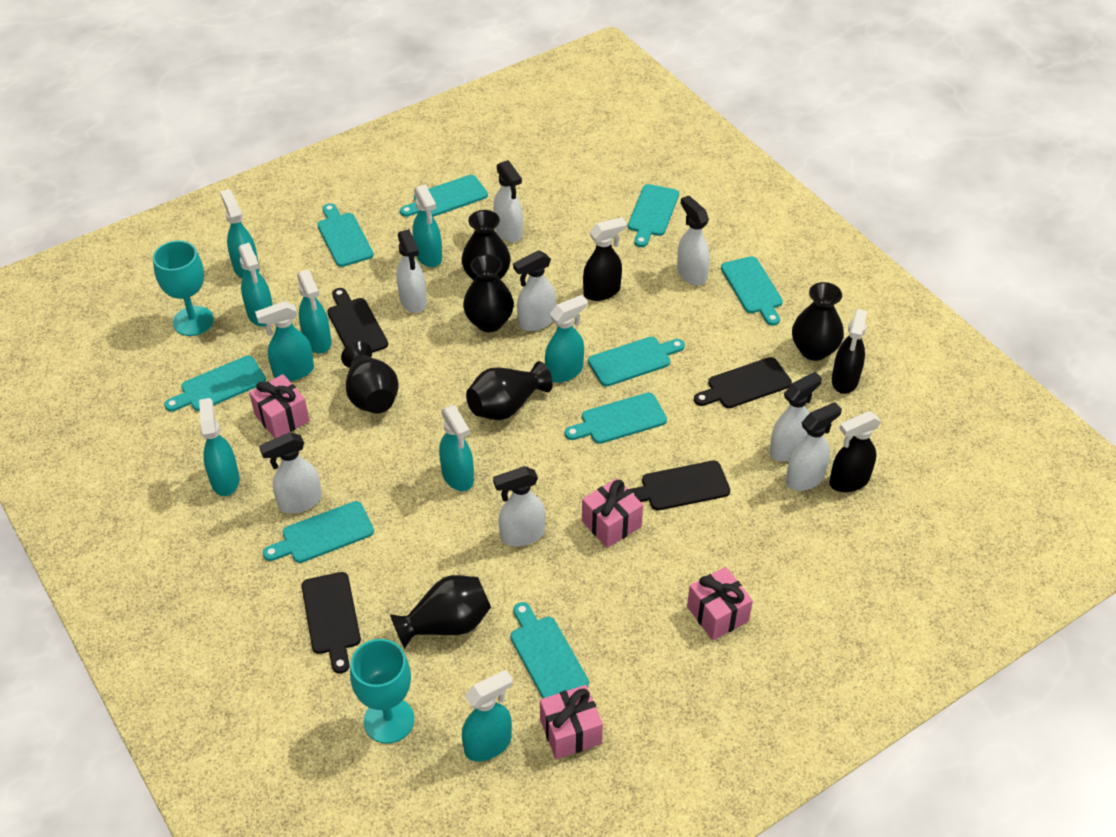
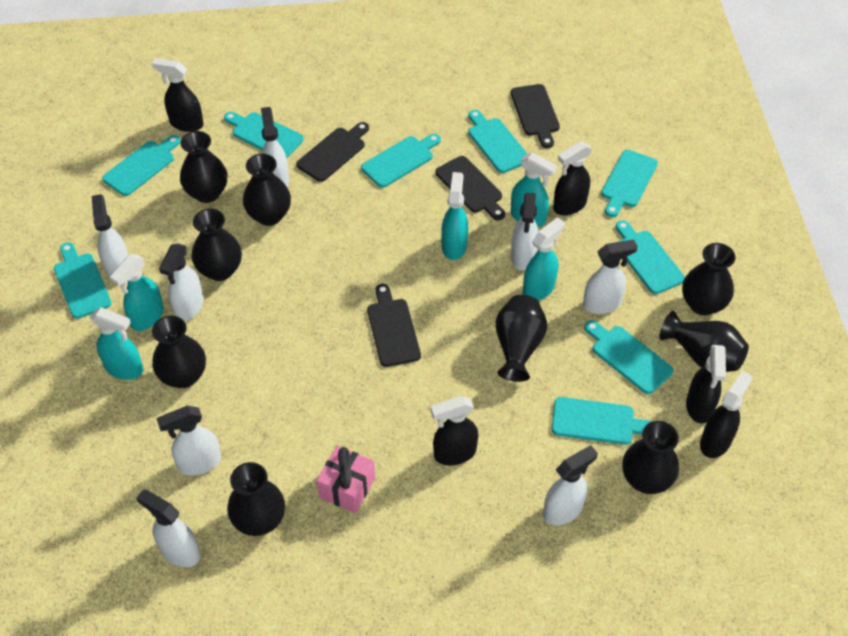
black spray bottle: 3 -> 5
black vase: 6 -> 9
pink gift: 4 -> 1
turquoise goblet: 2 -> 0
turquoise spray bottle: 9 -> 5

